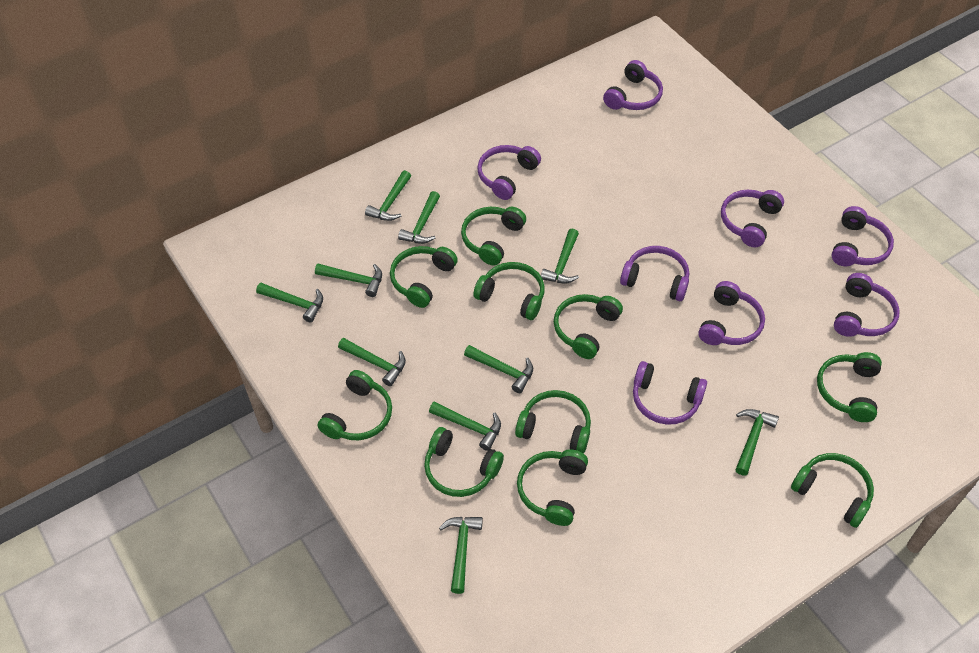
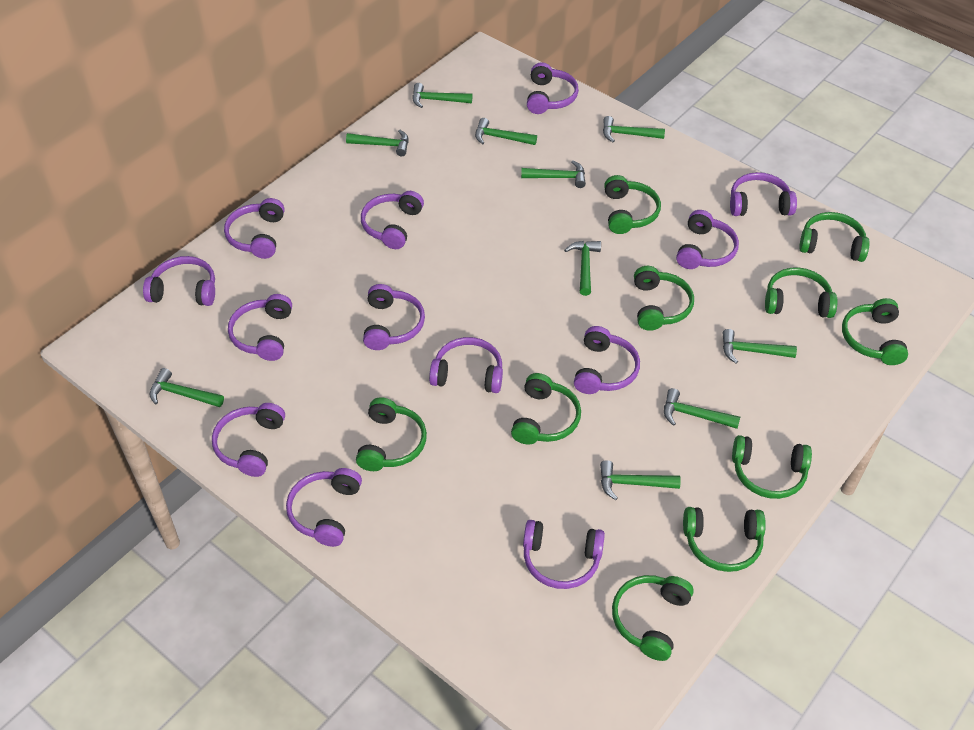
purple headphones: 8 -> 13

